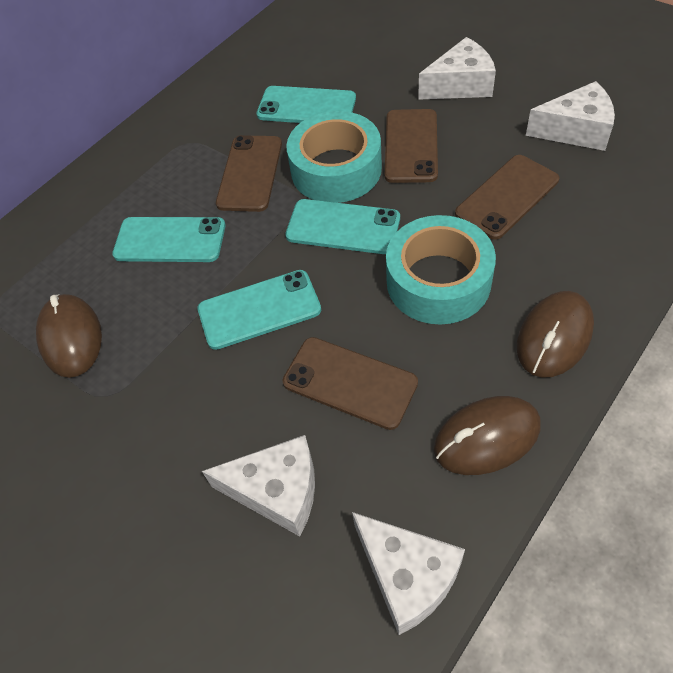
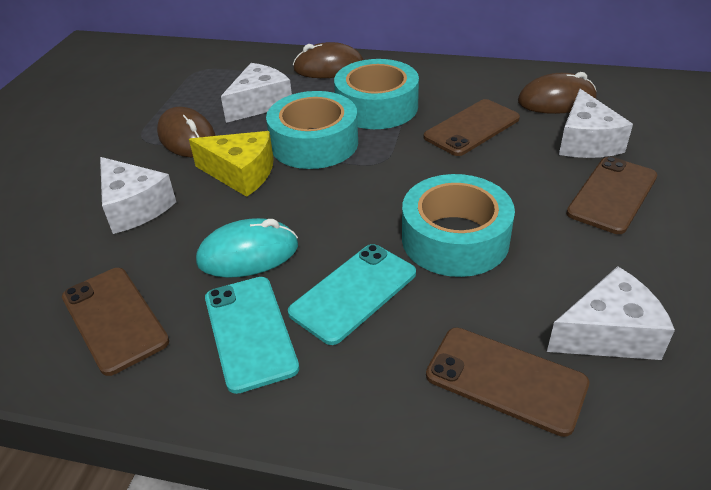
turquoise mouse: 0 -> 1
turquoise phone: 4 -> 2
turquoise tape: 2 -> 3
yellow cheese: 0 -> 1

